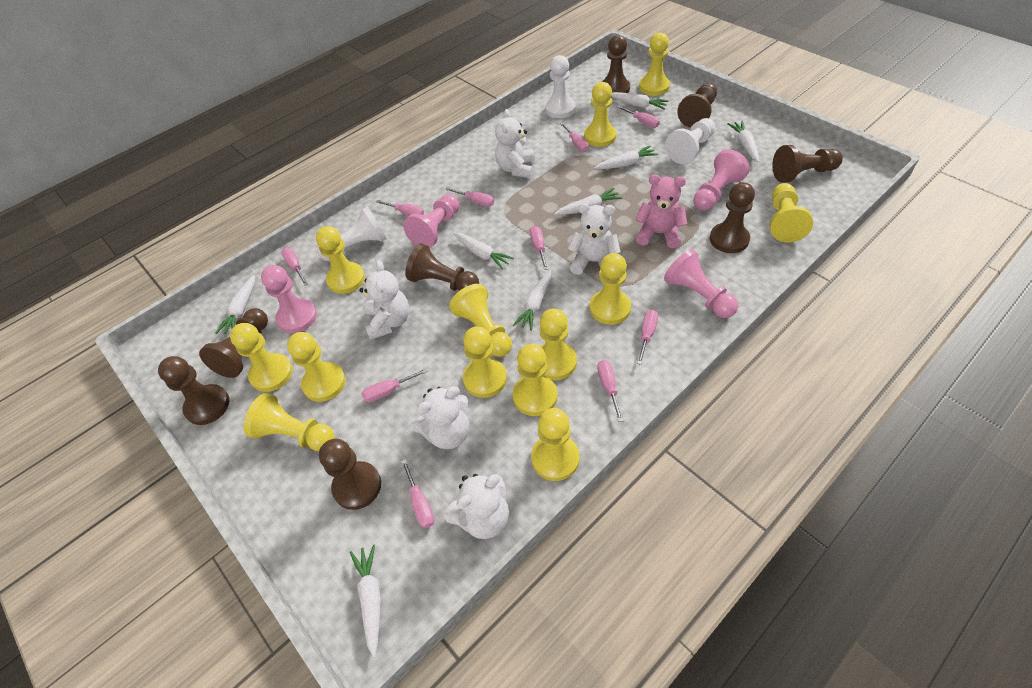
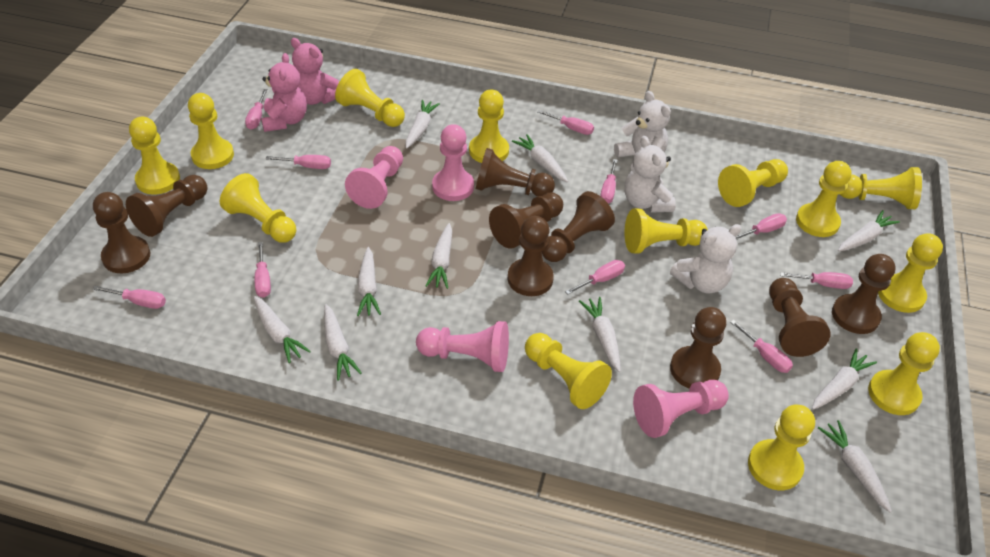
brown pawn: 8 -> 9
pink teddy bear: 1 -> 2
white carrot: 8 -> 10
white pawn: 3 -> 0
white teddy bear: 5 -> 3

